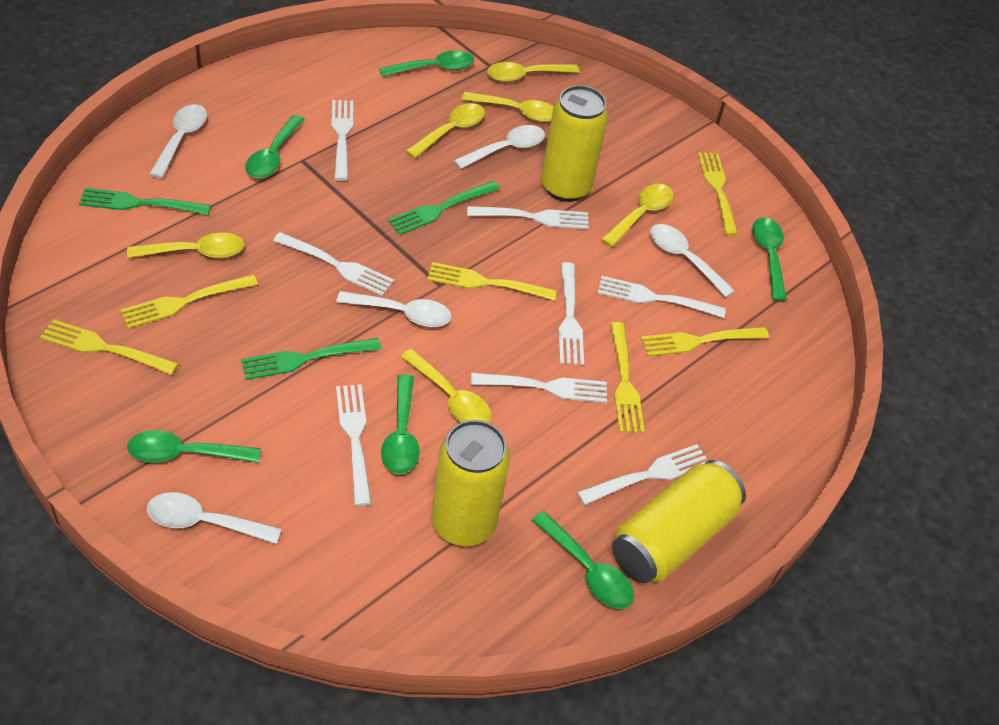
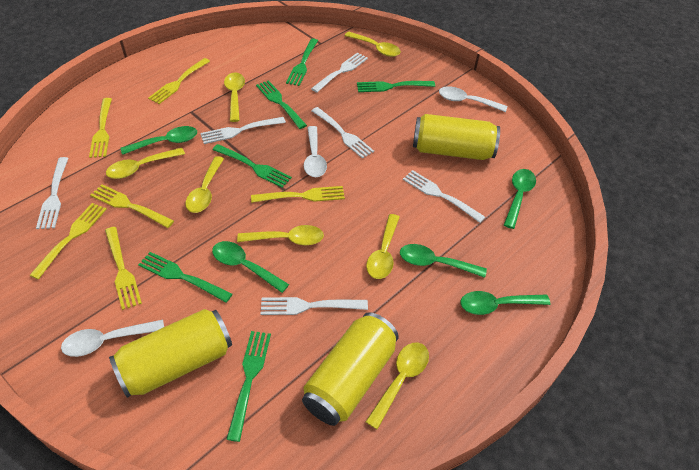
green fork: 3 -> 6
green spoon: 6 -> 5
white fork: 8 -> 6
white spoon: 5 -> 3
yellow spoon: 6 -> 7

